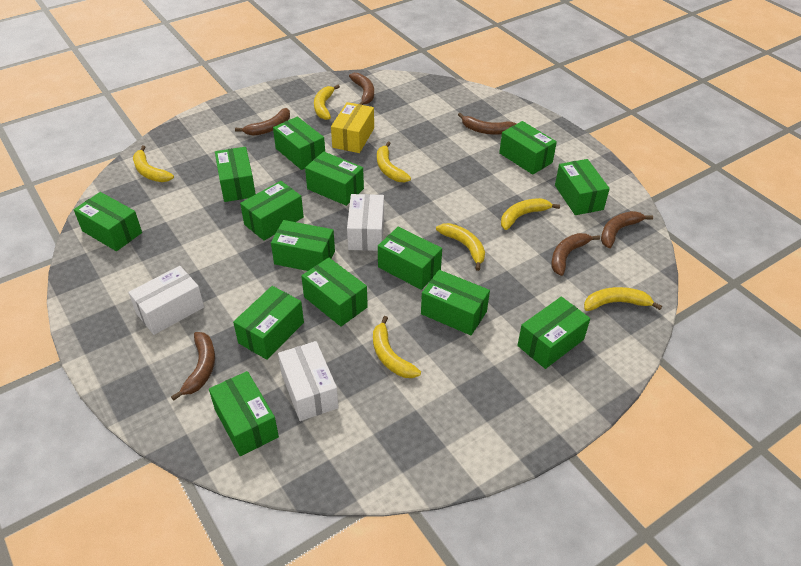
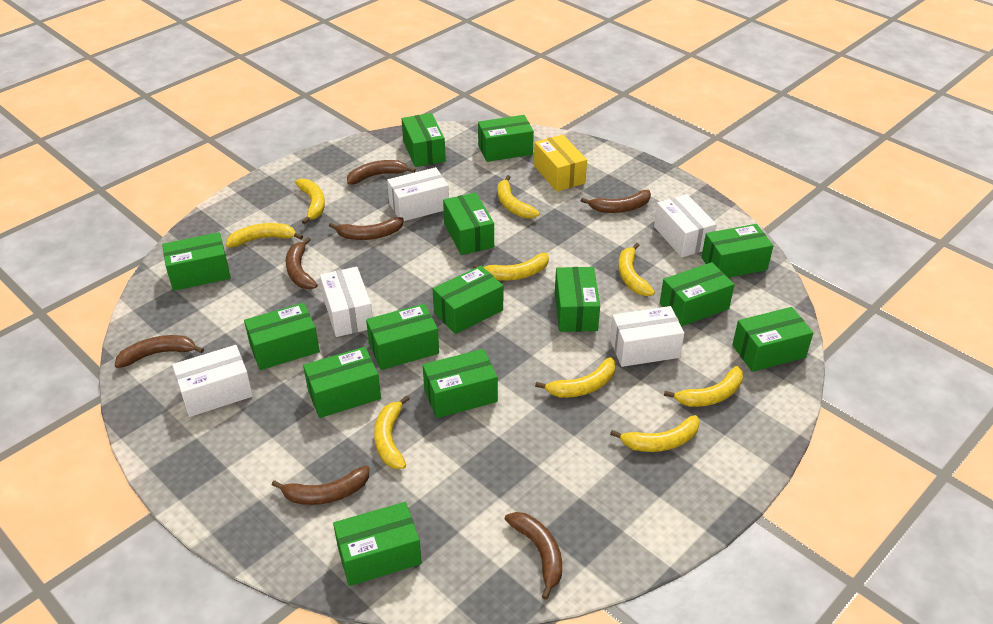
brown banana: 6 -> 7
white box: 3 -> 5
yellow banana: 7 -> 9

